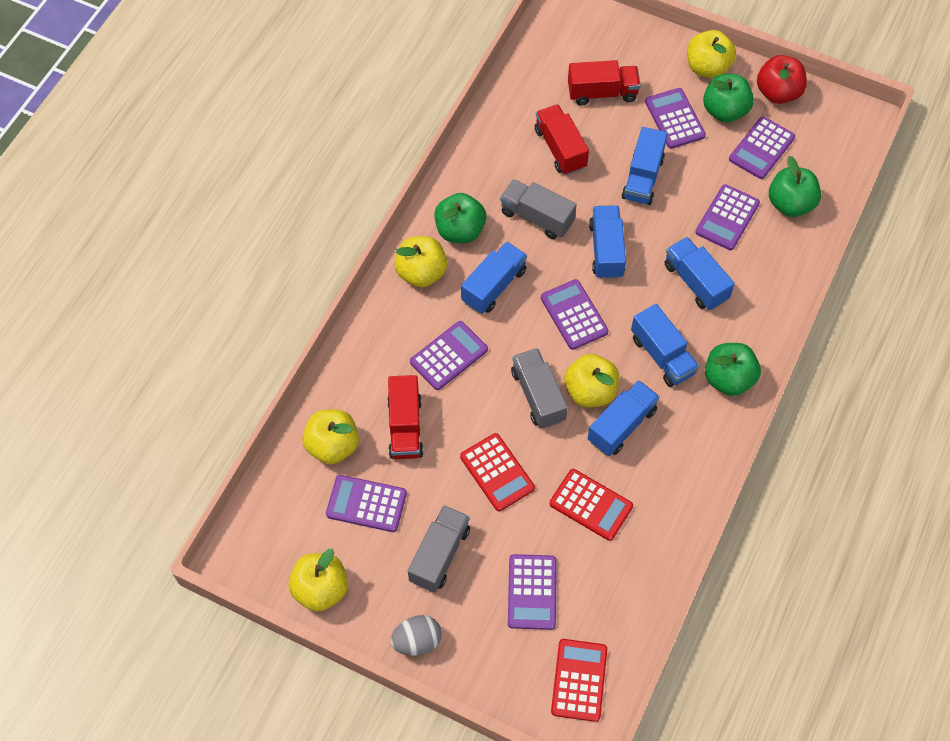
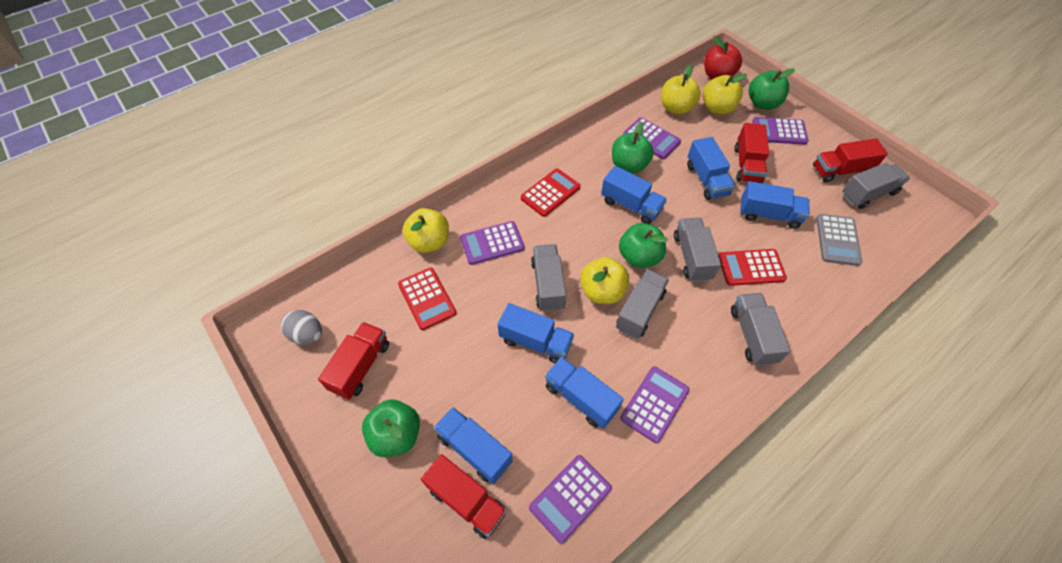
grey calculator: 0 -> 1
grey truck: 3 -> 5
purple calculator: 7 -> 5
red truck: 3 -> 4
yellow apple: 5 -> 4

